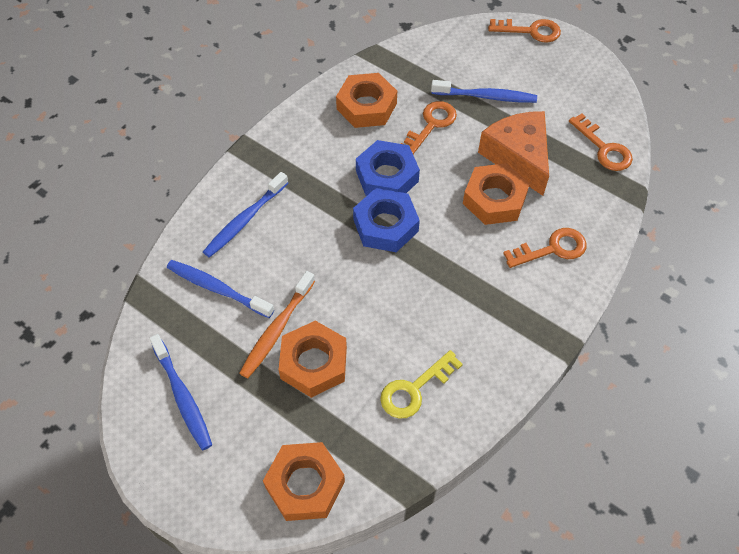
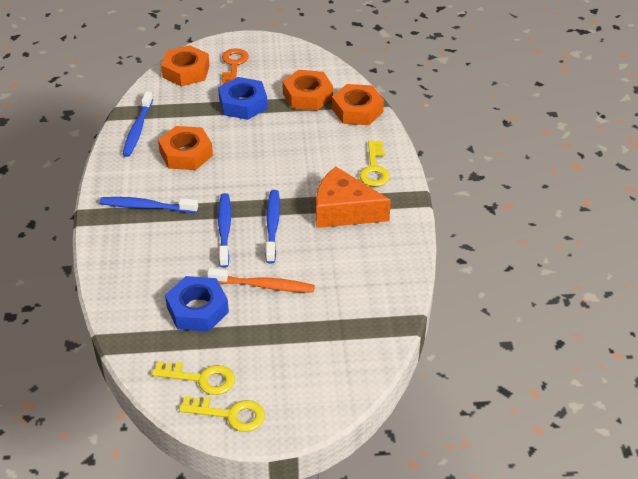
orange key: 4 -> 1
yellow key: 1 -> 3

